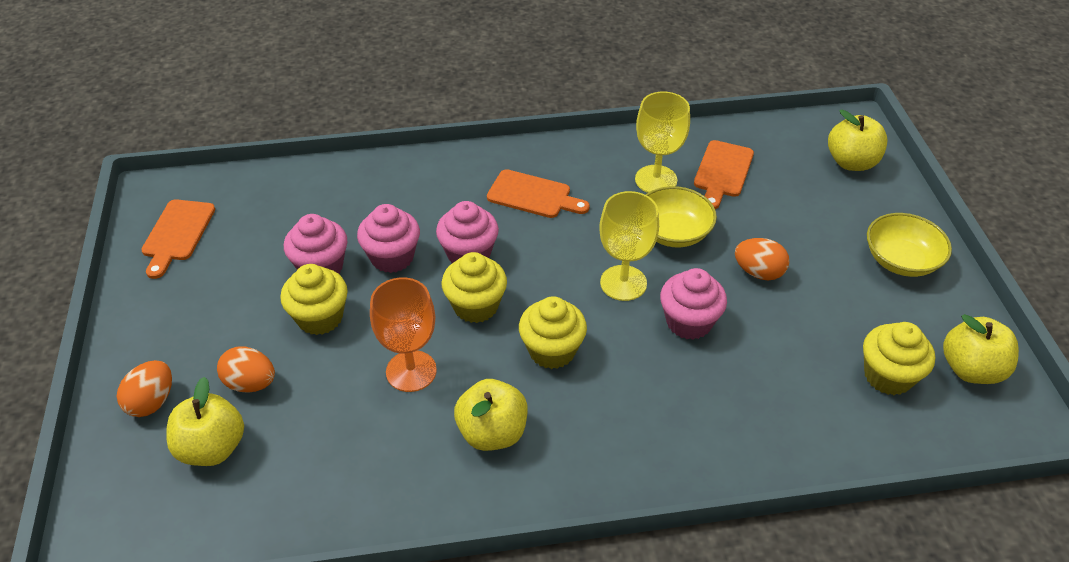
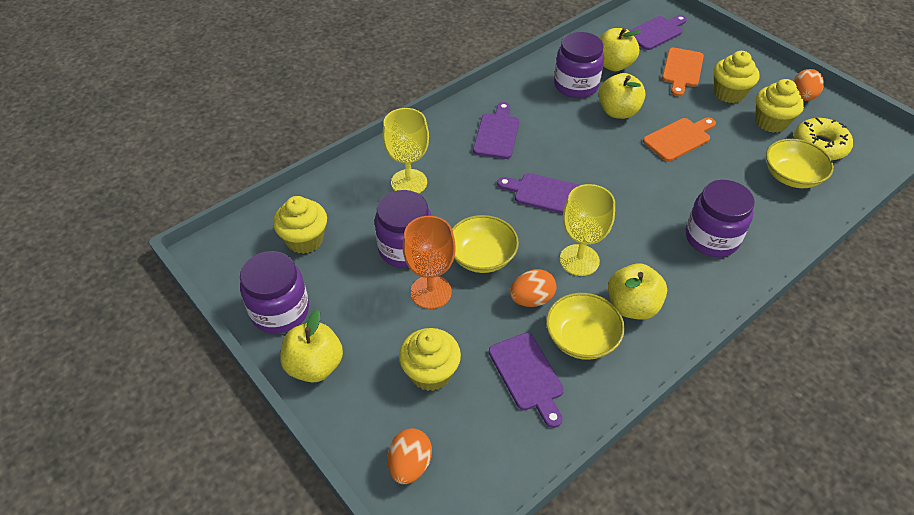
orange cutting board: 3 -> 2
pink cupcake: 4 -> 0
purple cutting board: 0 -> 4
purple jar: 0 -> 4
yellow bowl: 2 -> 3
yellow donut: 0 -> 1

